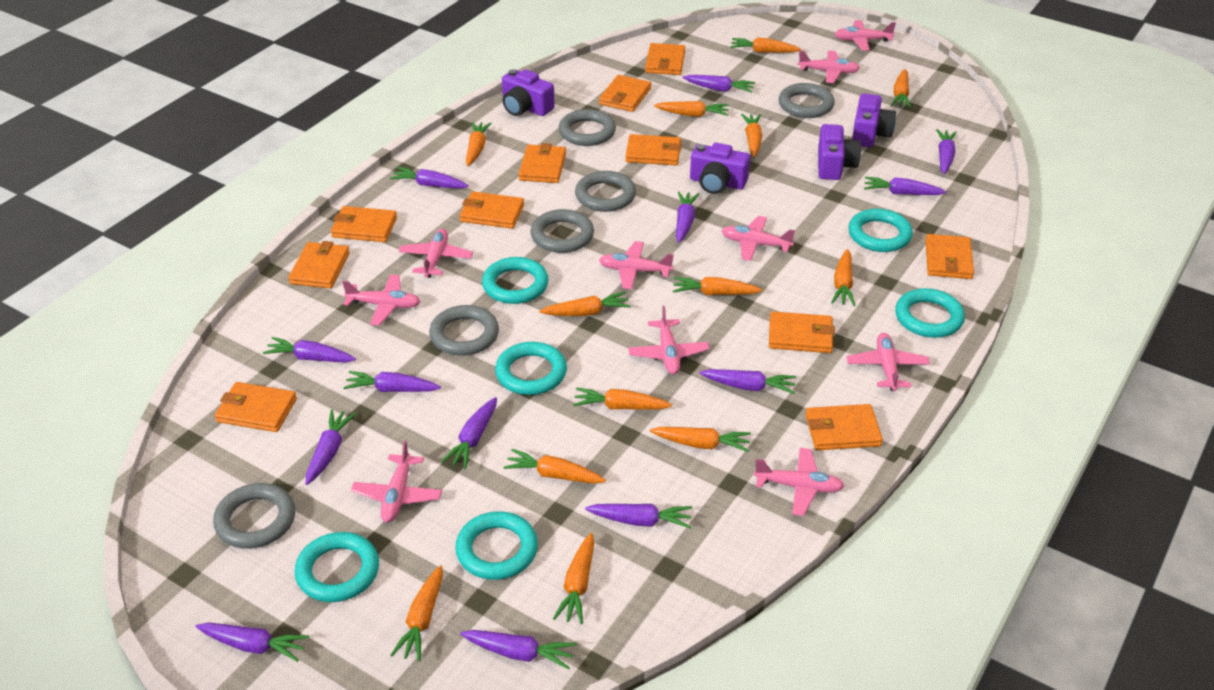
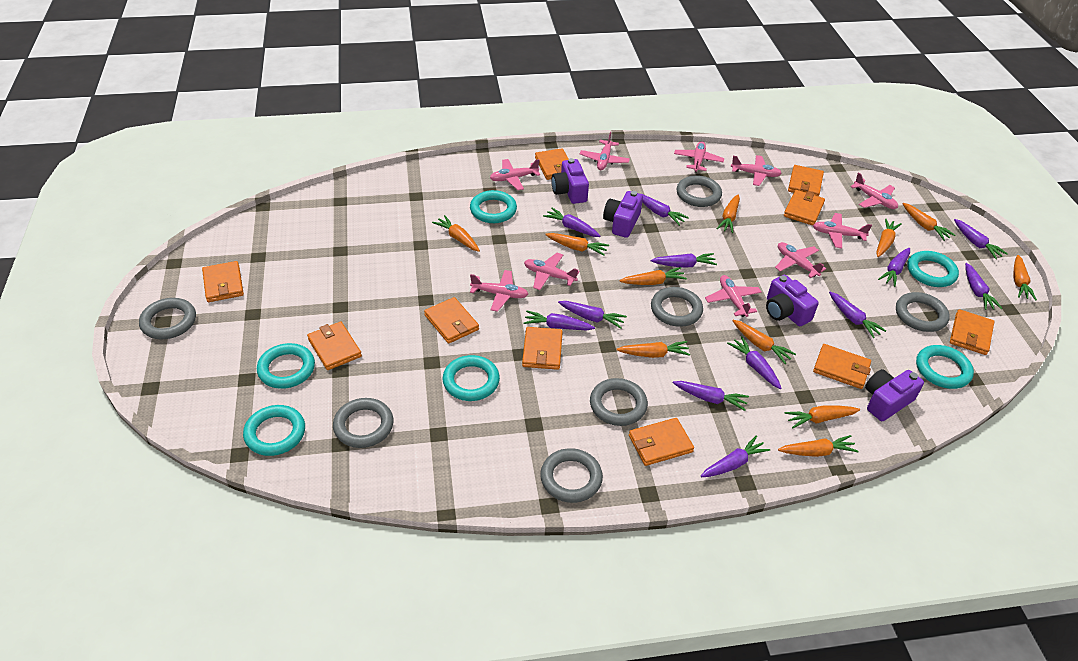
grey ring: 6 -> 7
orange carrot: 13 -> 11
orange wallet: 11 -> 10
purple carrot: 13 -> 12

